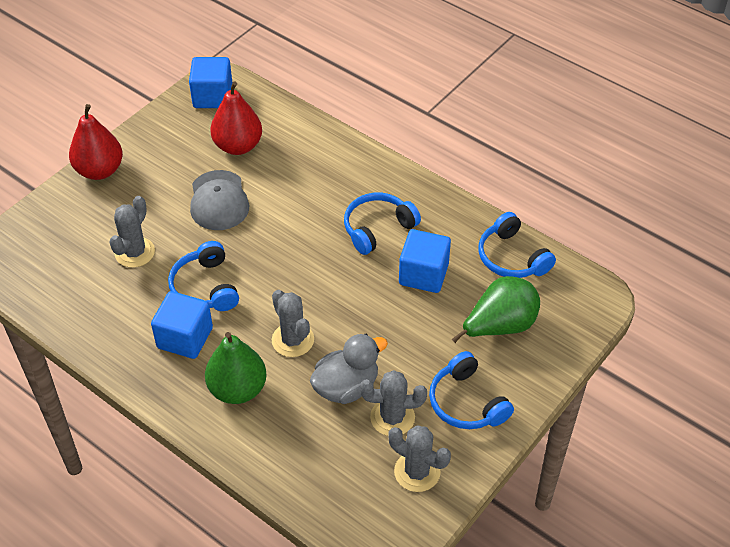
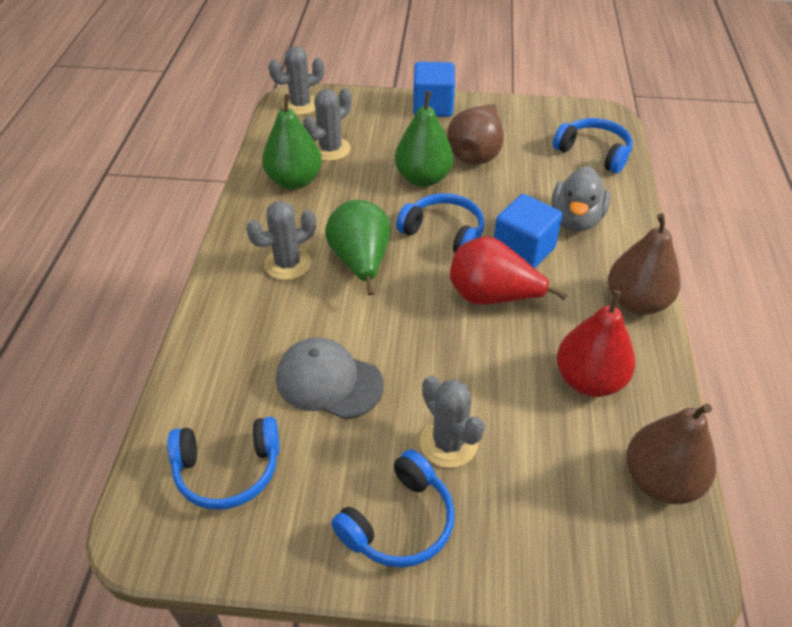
blue cube: 3 -> 2
brown pear: 0 -> 3
green pear: 2 -> 3

